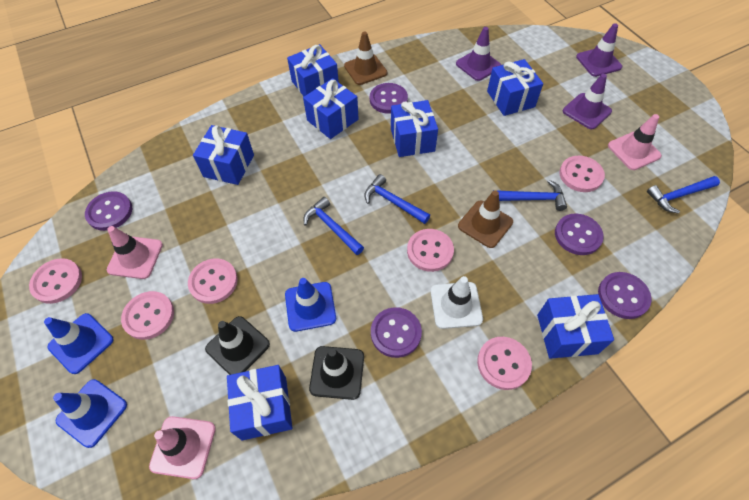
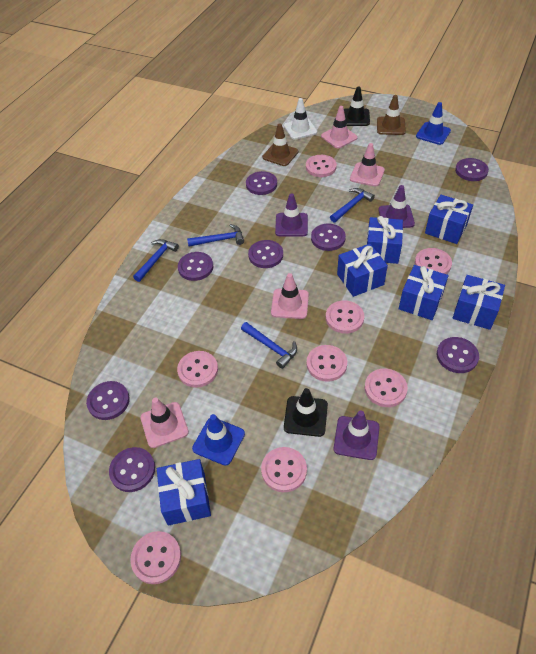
blue gift: 7 -> 6
blue traffic cone: 3 -> 2
pink button: 6 -> 8
pink traffic cone: 3 -> 4
purple button: 5 -> 8

